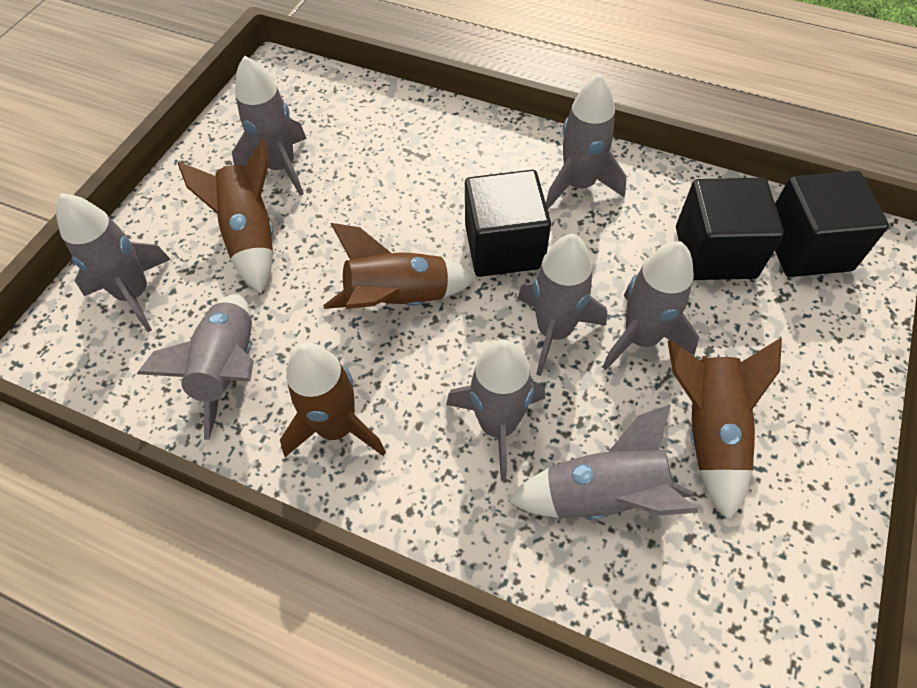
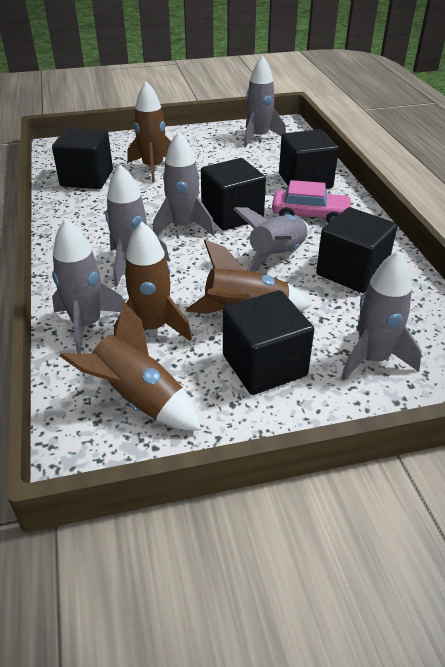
black cube: 3 -> 5
grey rocket: 8 -> 6
pink car: 0 -> 1

